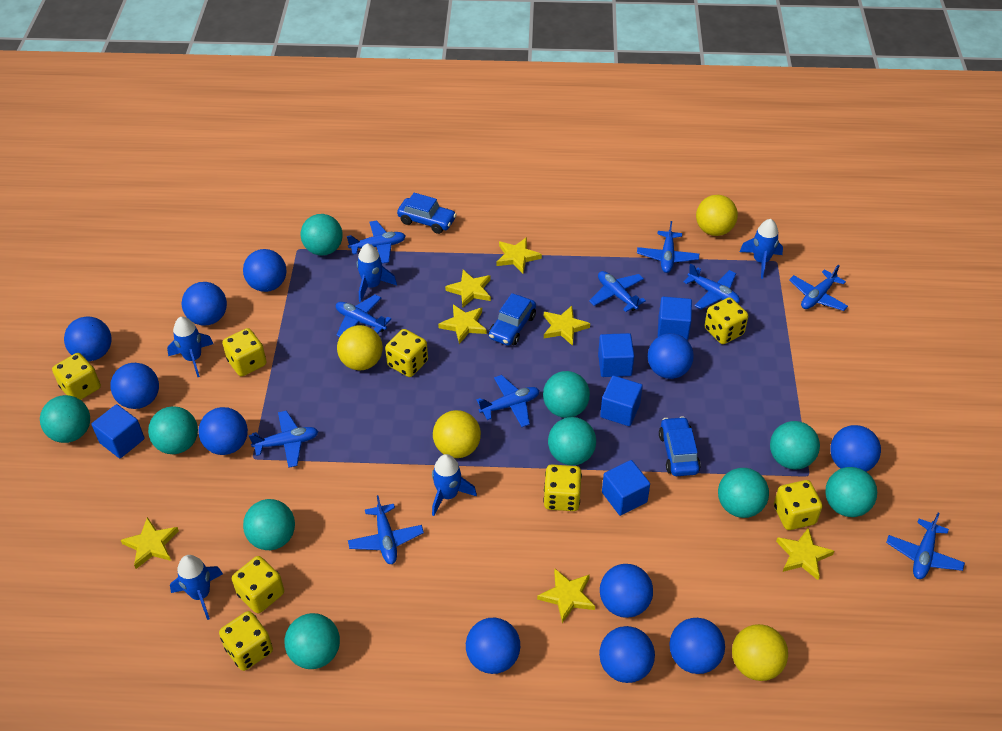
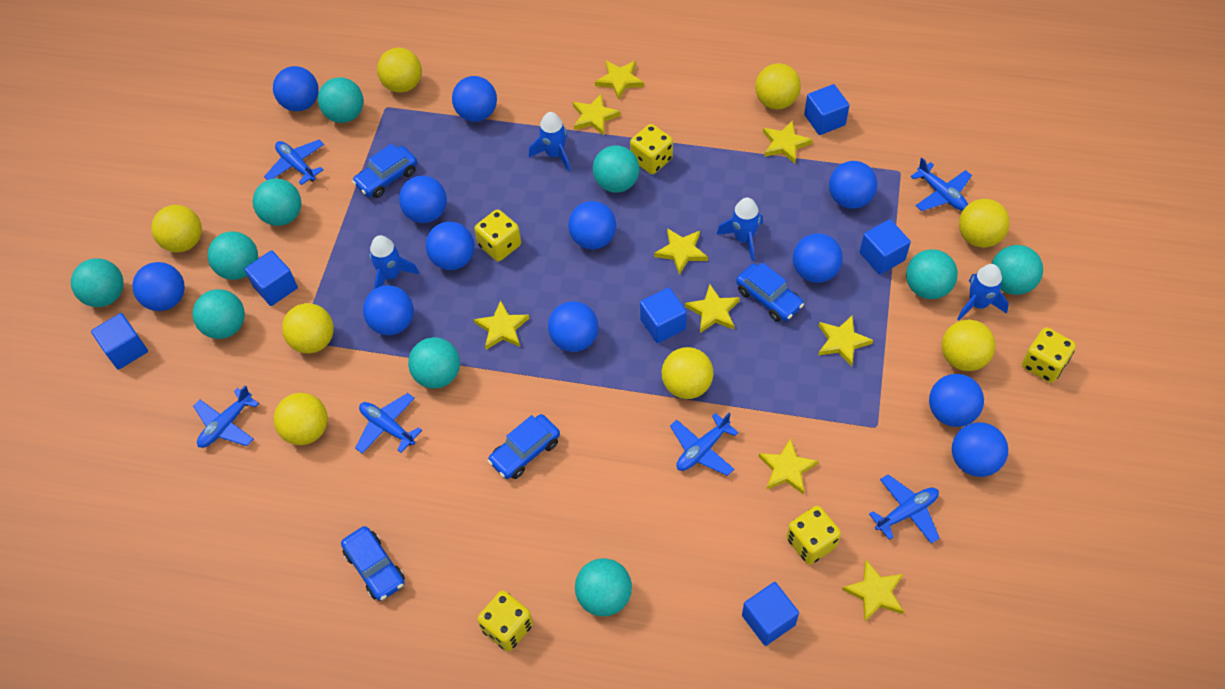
blue ball: 11 -> 12
blue car: 3 -> 4
blue cube: 5 -> 6
blue plane: 10 -> 6
blue rocket: 5 -> 4
yellow ball: 4 -> 8
yellow dice: 8 -> 5
yellow star: 7 -> 9

